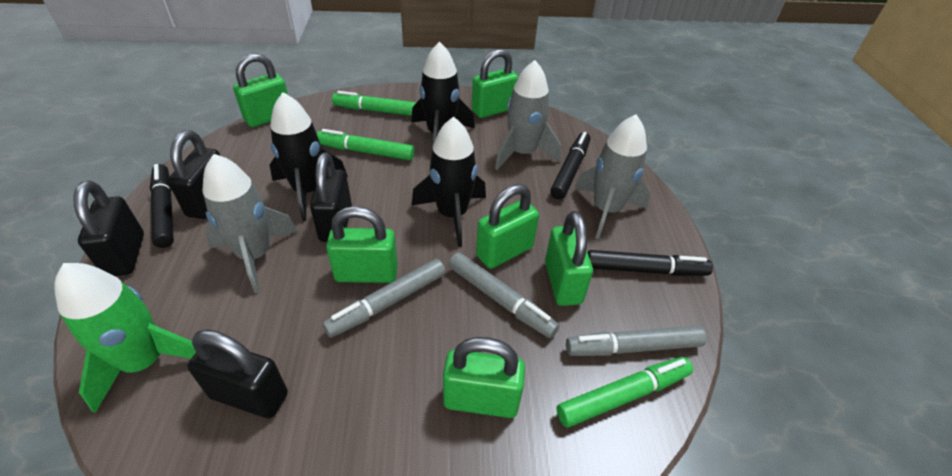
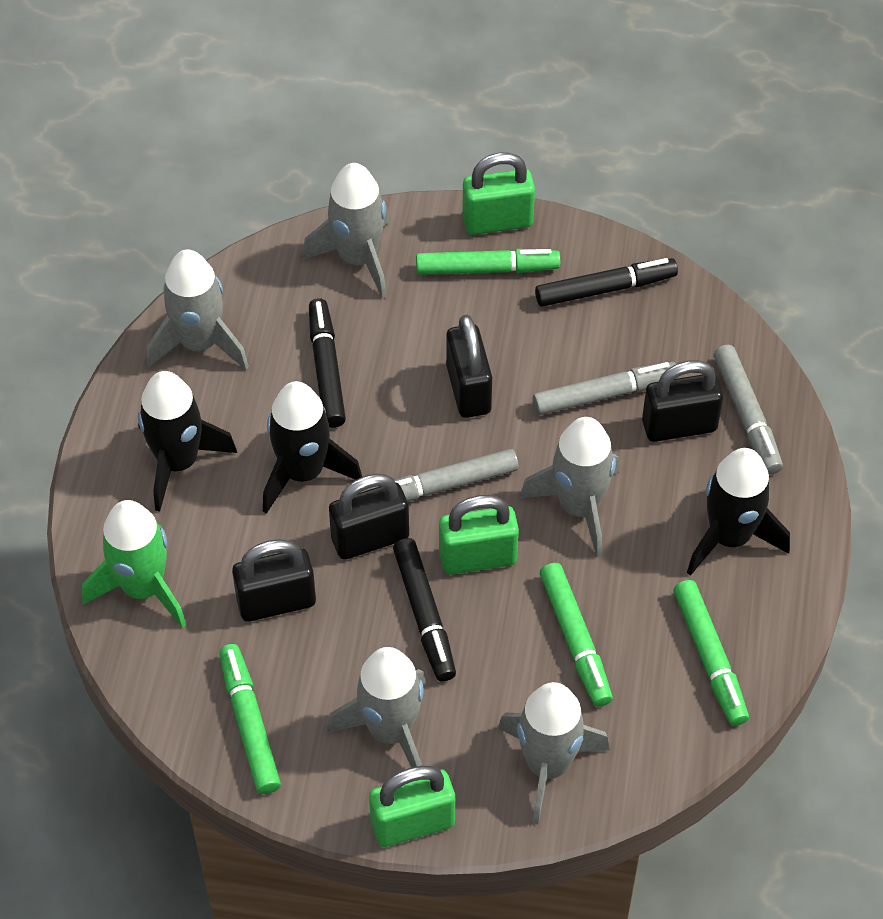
green marker: 3 -> 4
green padlock: 6 -> 3
grey rocket: 3 -> 5

